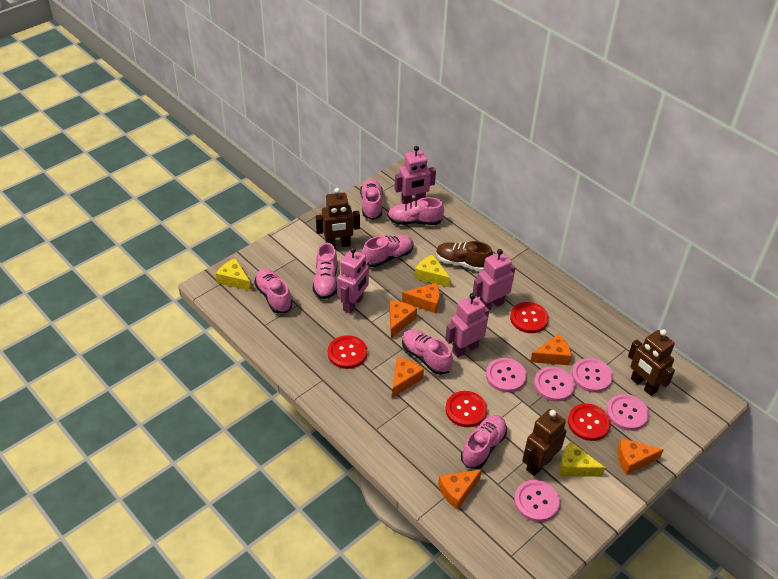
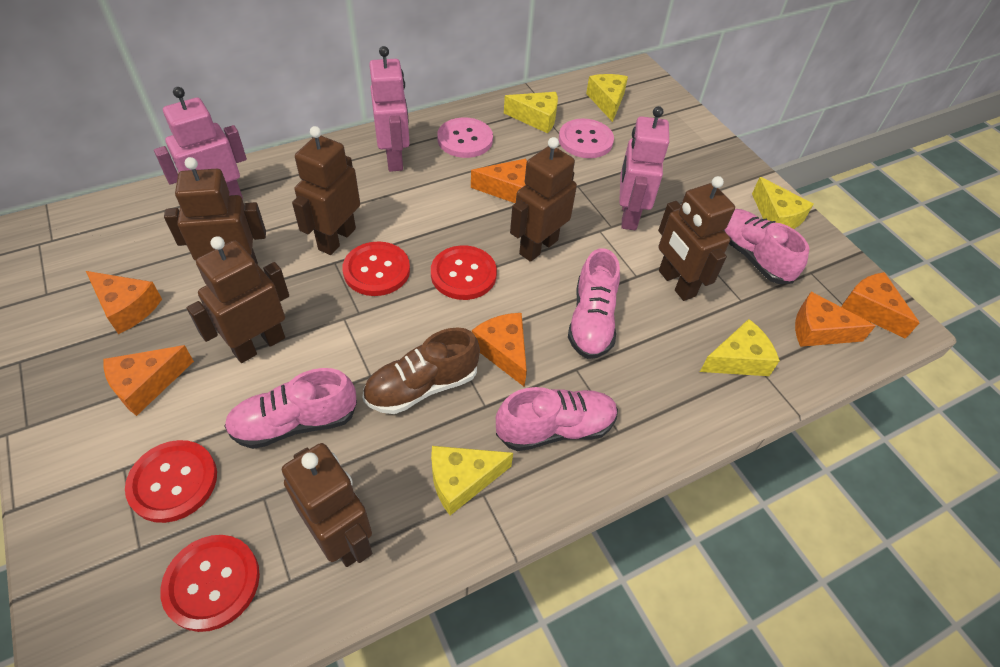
brown robot: 3 -> 6
pink button: 5 -> 2
pink robot: 4 -> 3
pink shoe: 7 -> 4
yellow cheese: 3 -> 5

